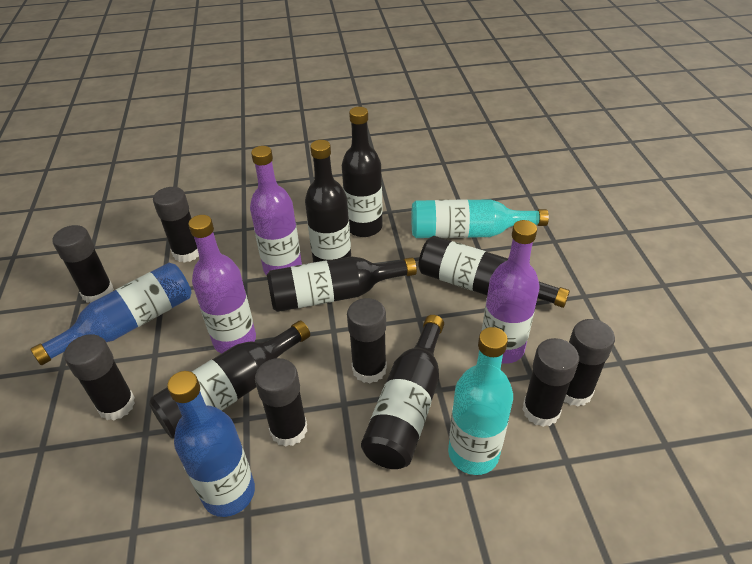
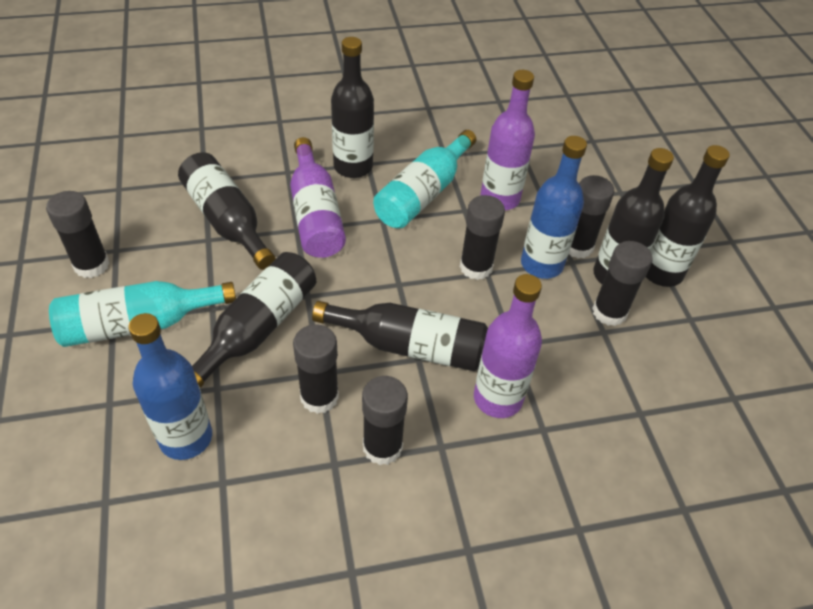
black glue stick: 7 -> 6

